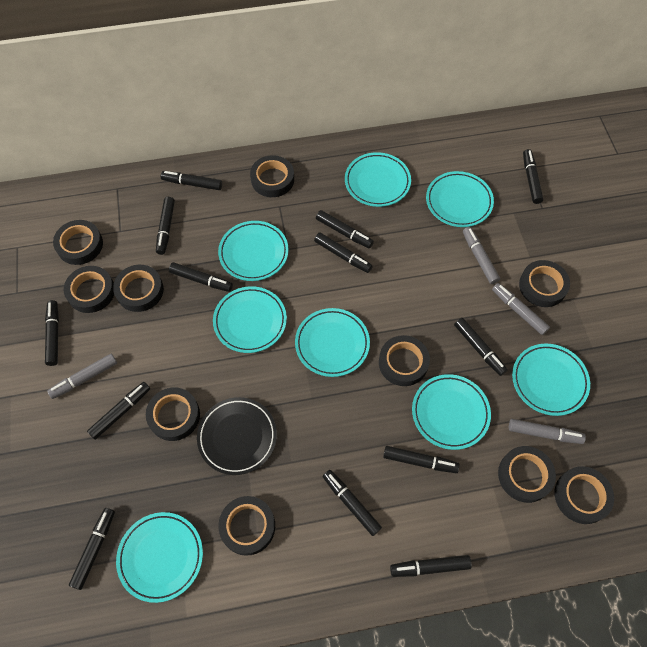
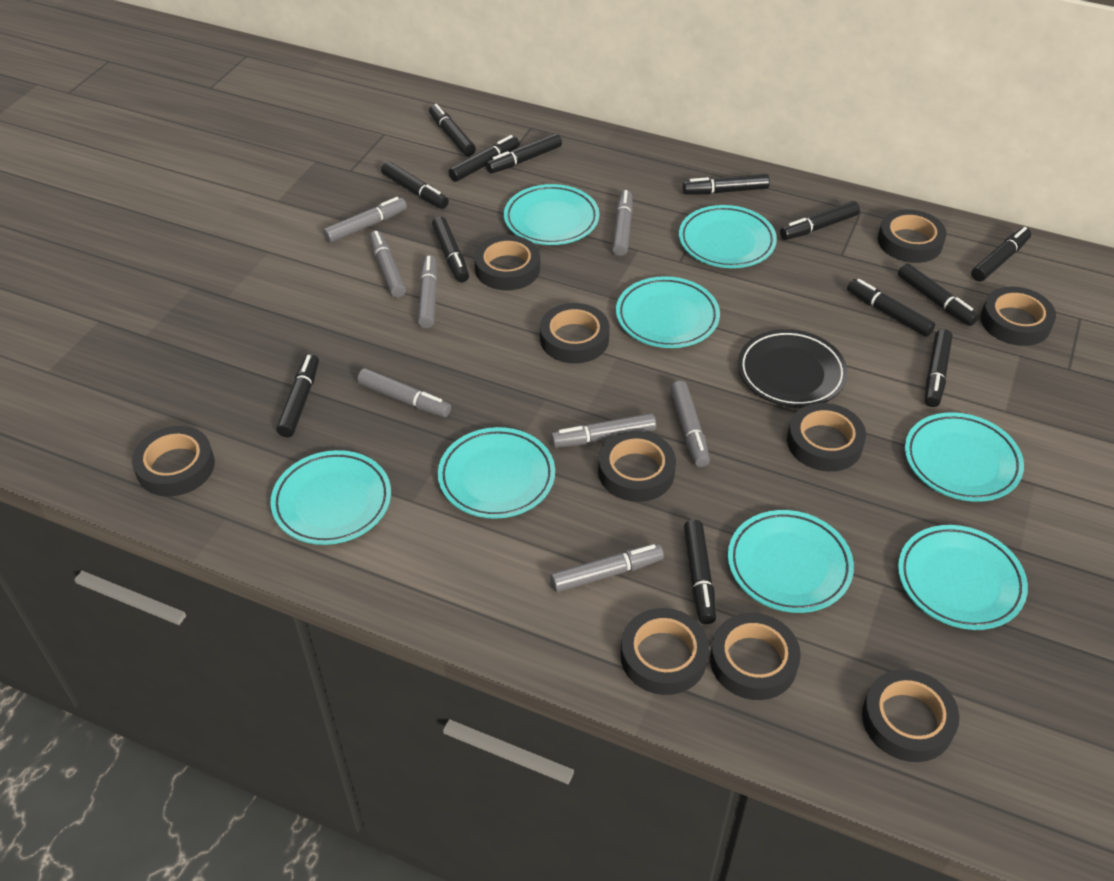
grey marker: 4 -> 8

